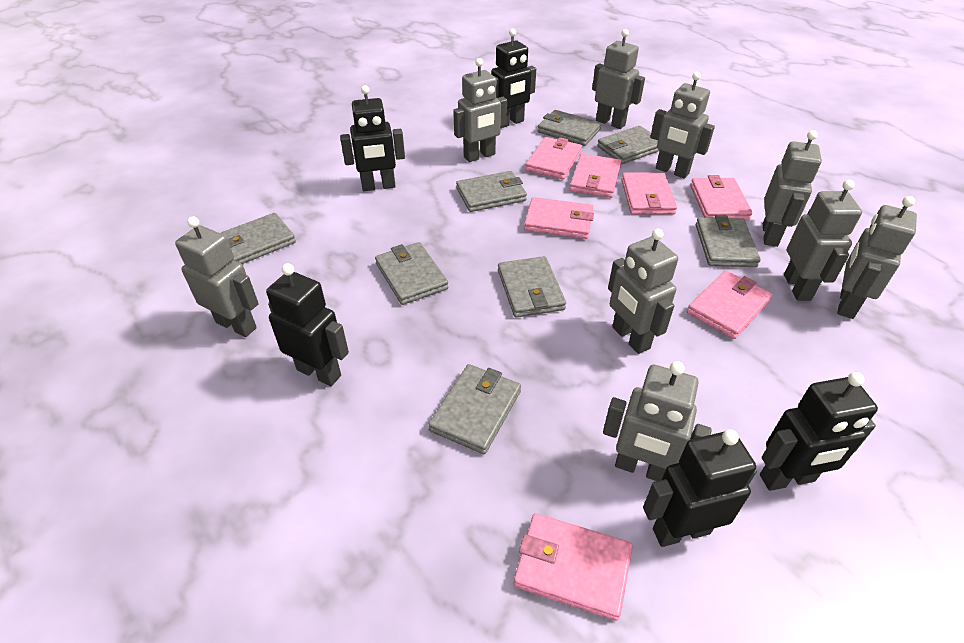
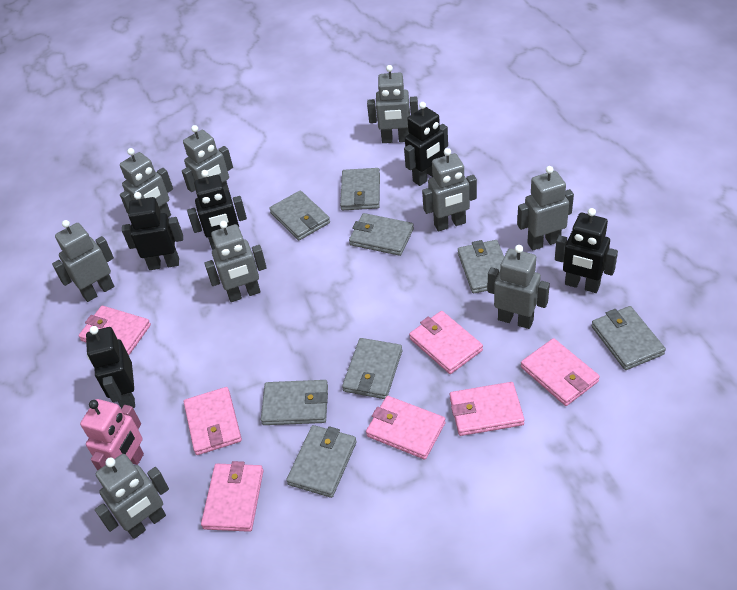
pink robot: 0 -> 1

